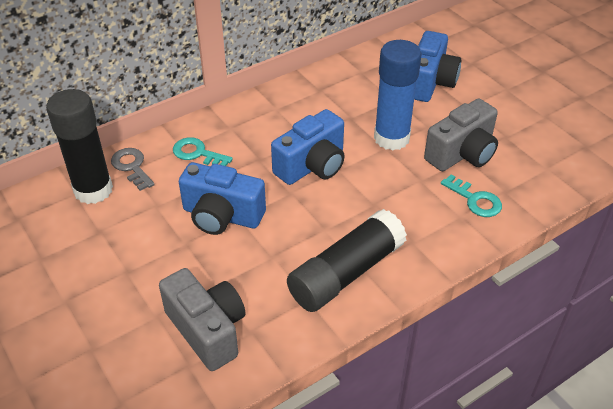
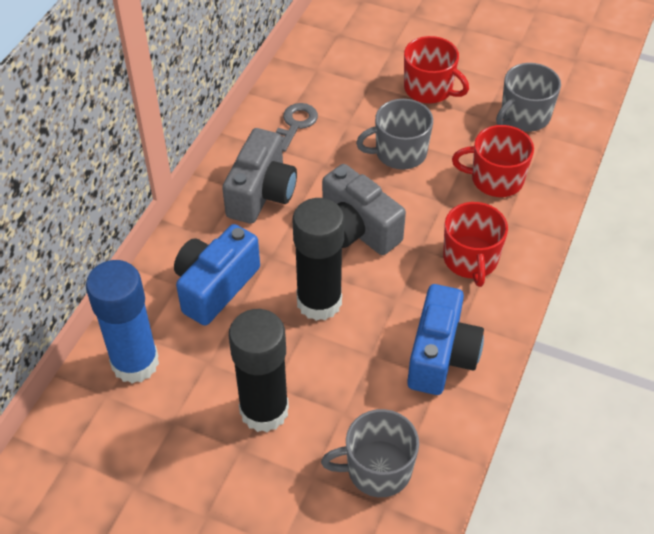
blue camera: 3 -> 2
grey mug: 0 -> 3
red mug: 0 -> 3
turquoise key: 2 -> 0

